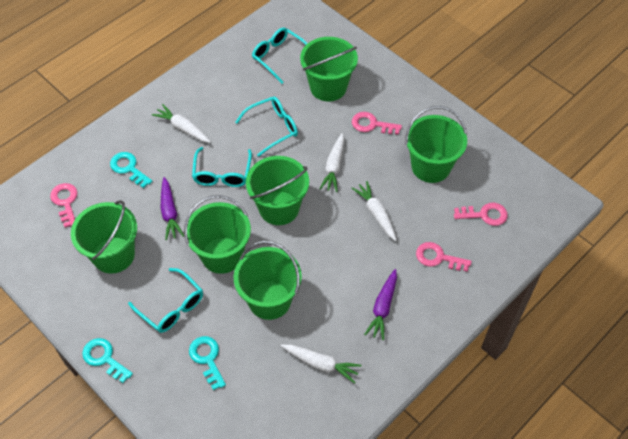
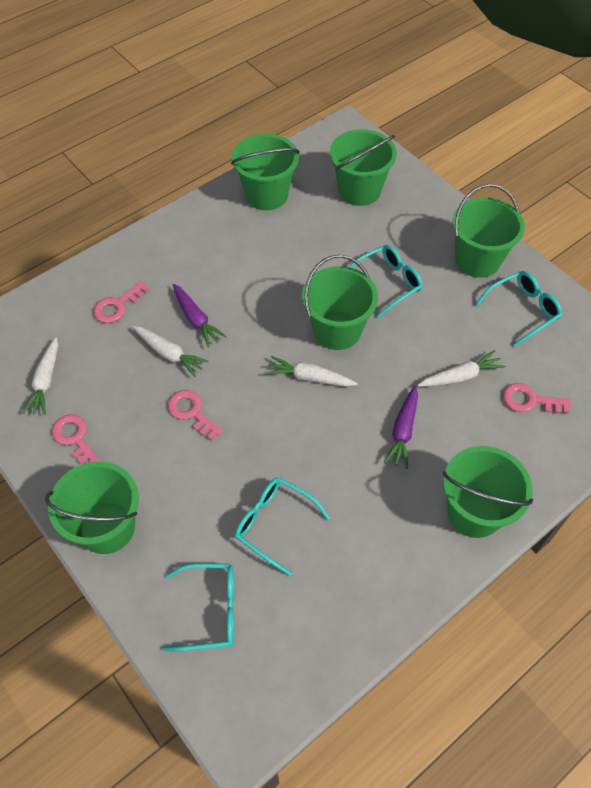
turquoise key: 3 -> 0

